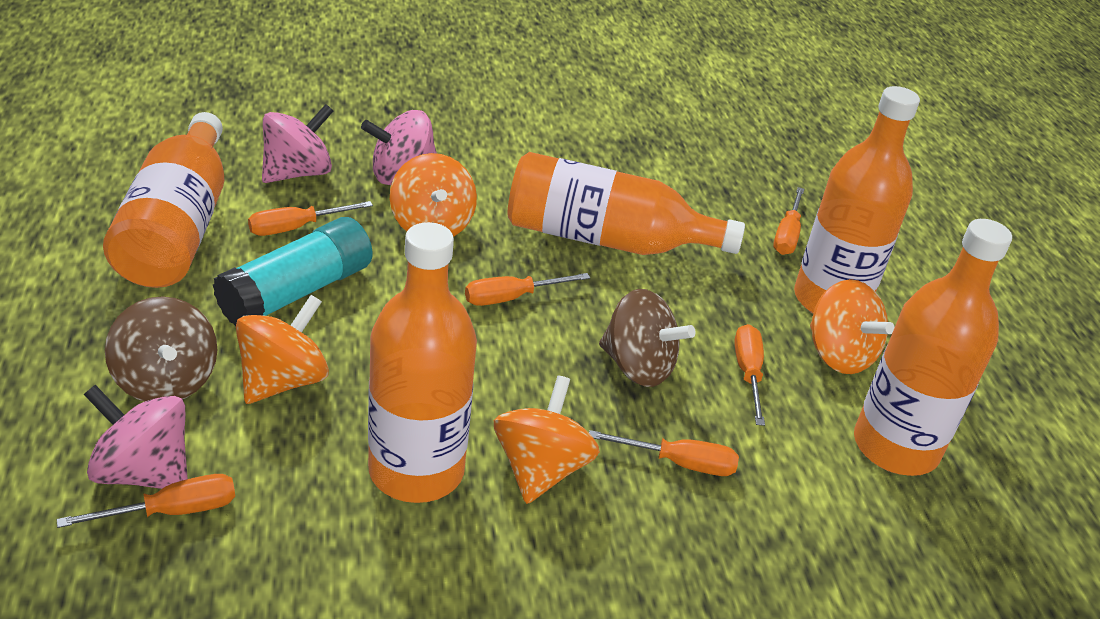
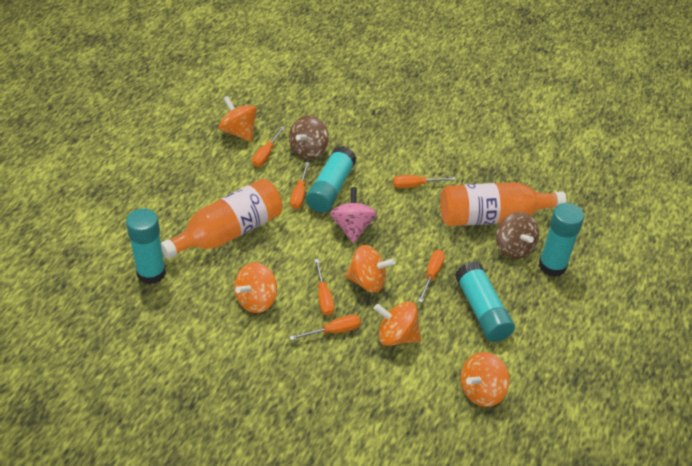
orange bottle: 5 -> 2
orange spinning top: 4 -> 5
pink spinning top: 3 -> 1
turquoise glue stick: 1 -> 4

